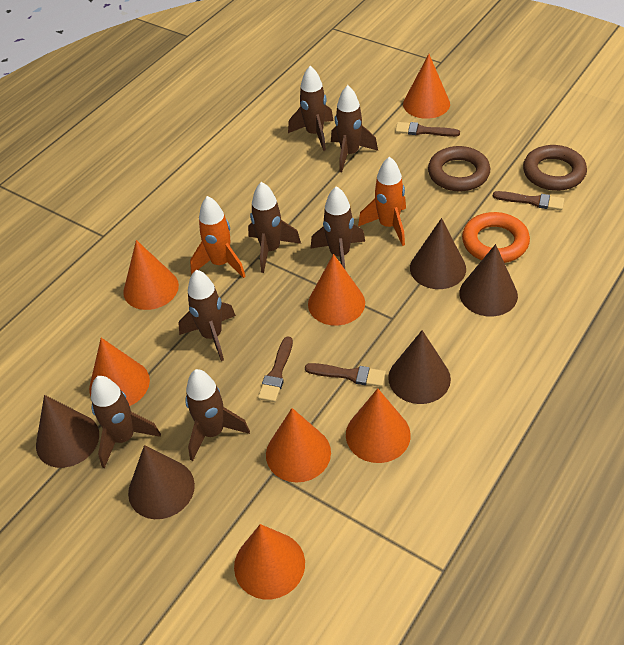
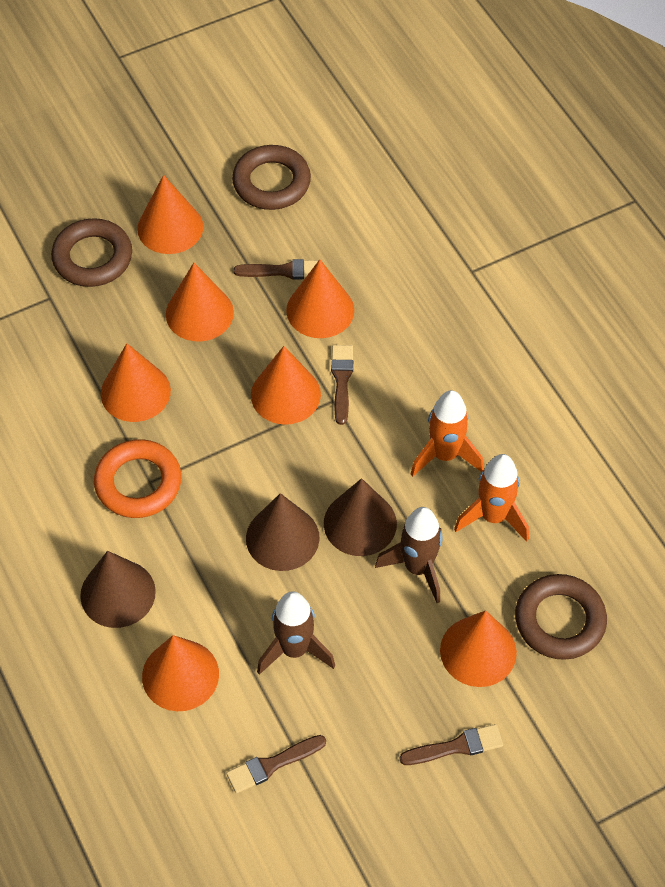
brown cone: 5 -> 3
brown ring: 2 -> 3
brown rocket: 7 -> 2

